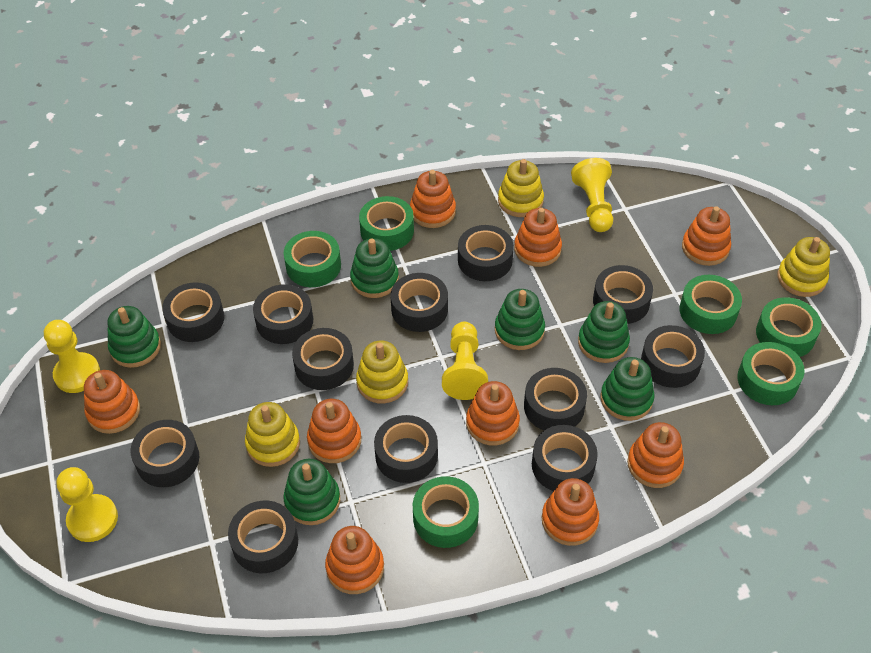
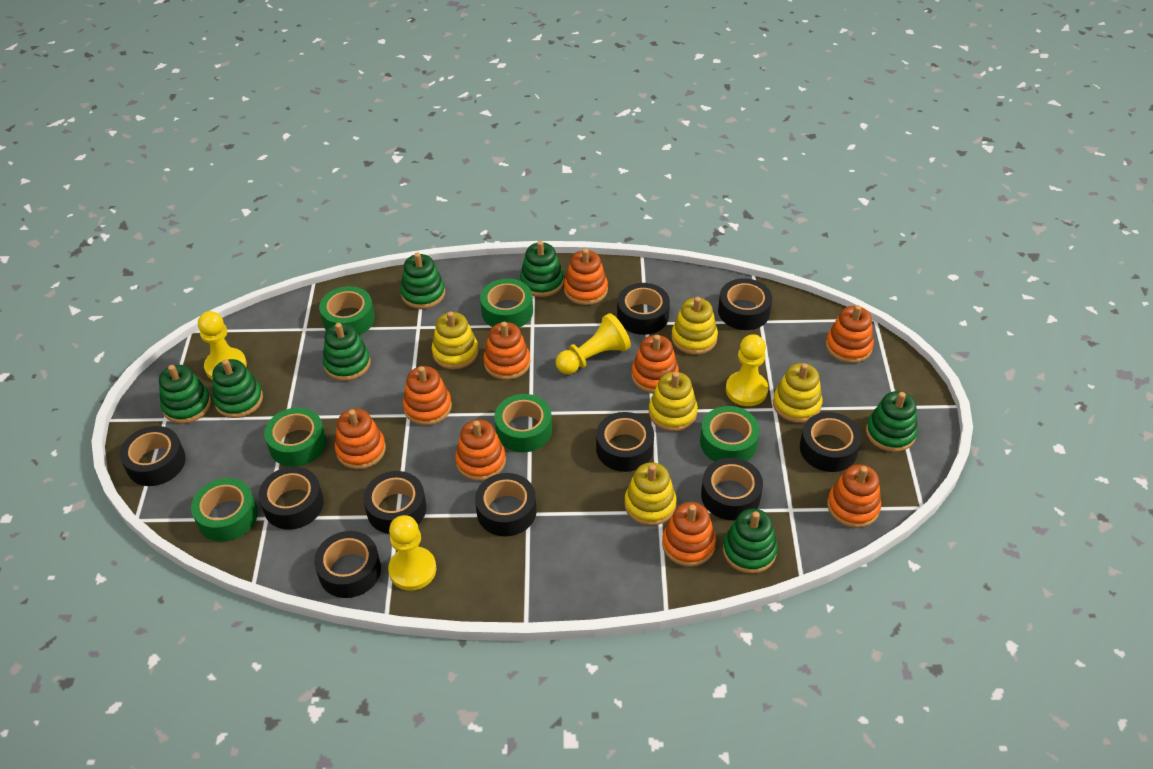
black tape: 12 -> 10
green stacking toy: 6 -> 7
yellow stacking toy: 4 -> 5

